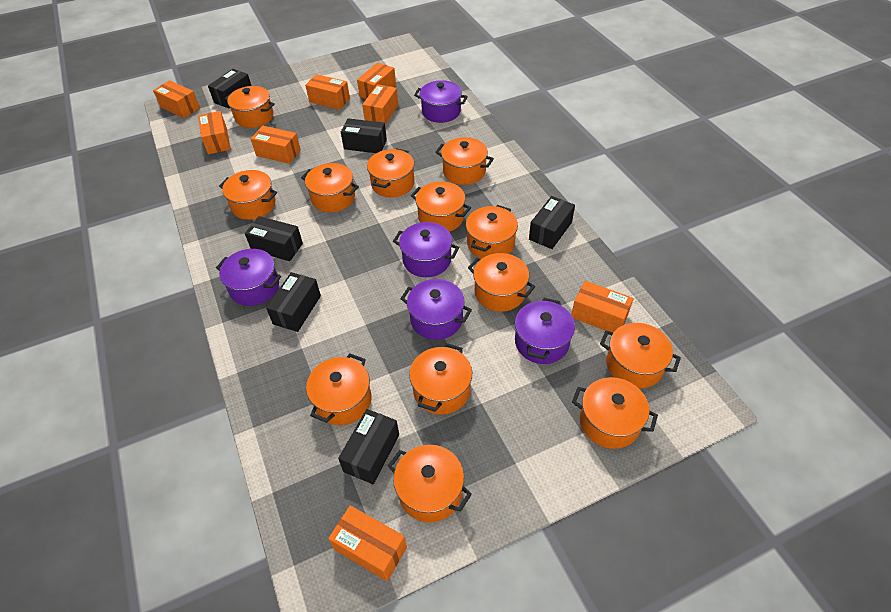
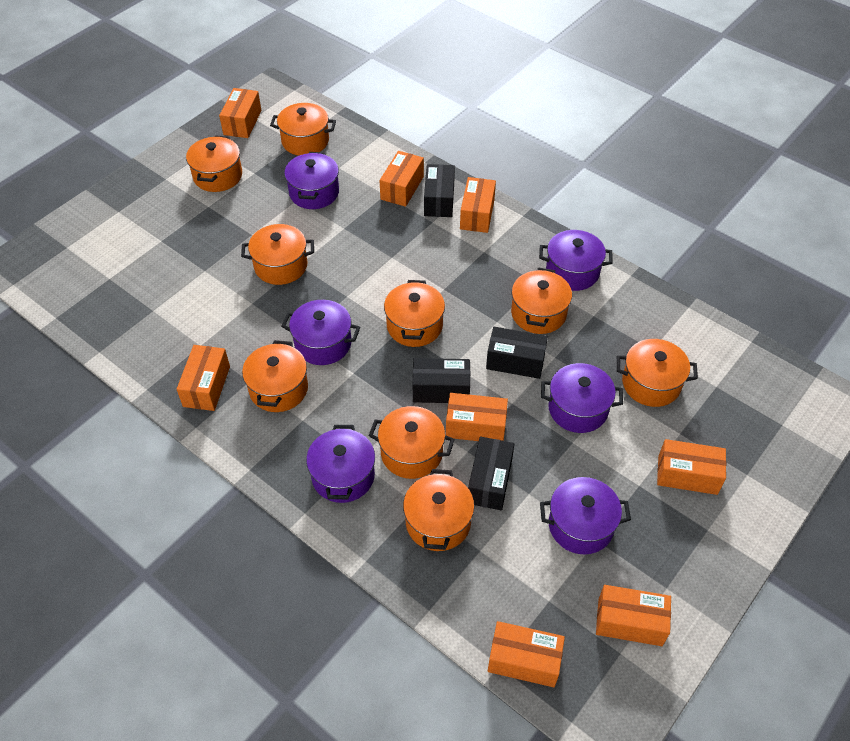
black box: 6 -> 4
orange pot: 13 -> 9
purple pot: 5 -> 6

